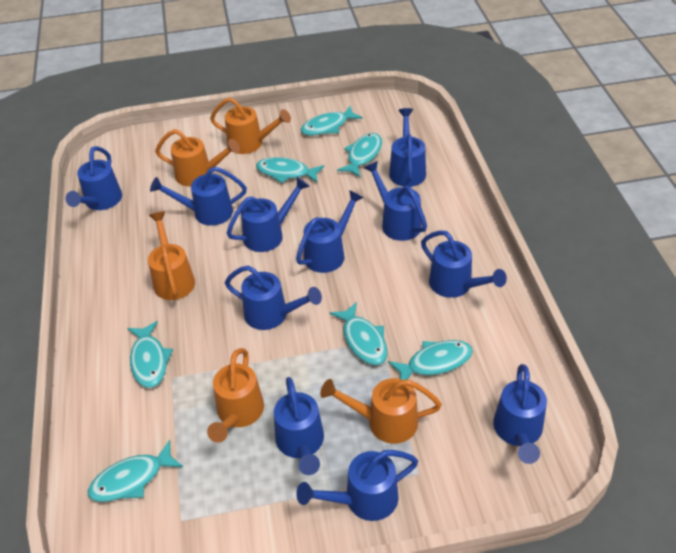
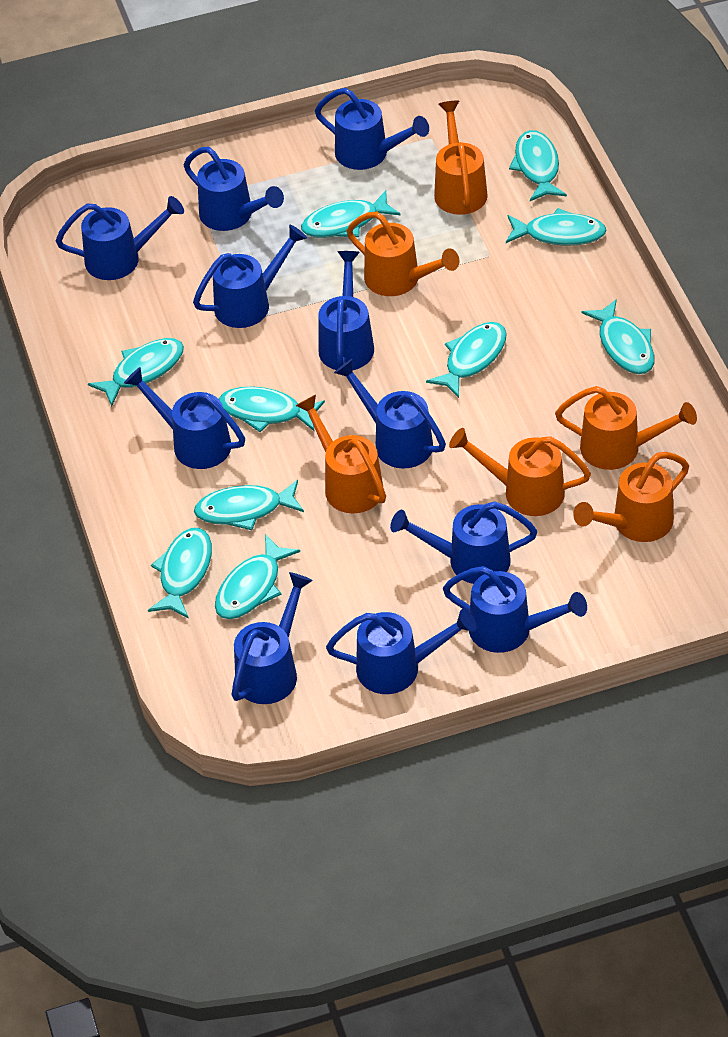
orange watering can: 5 -> 6
turquoise fish: 7 -> 10

